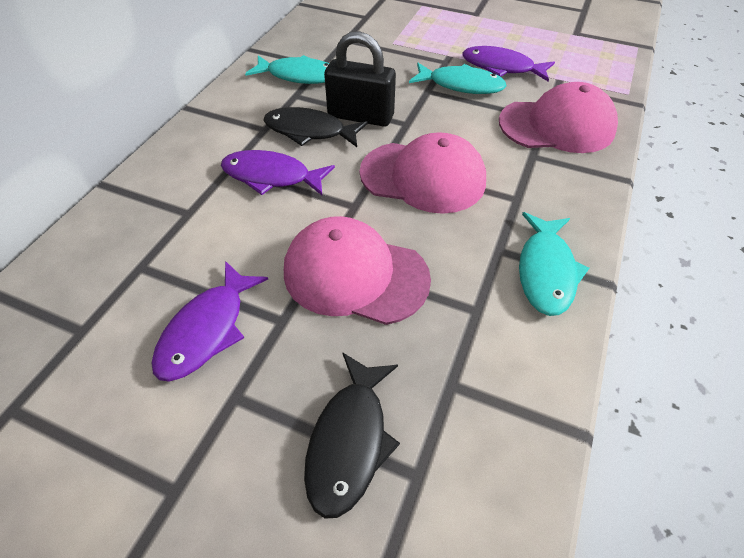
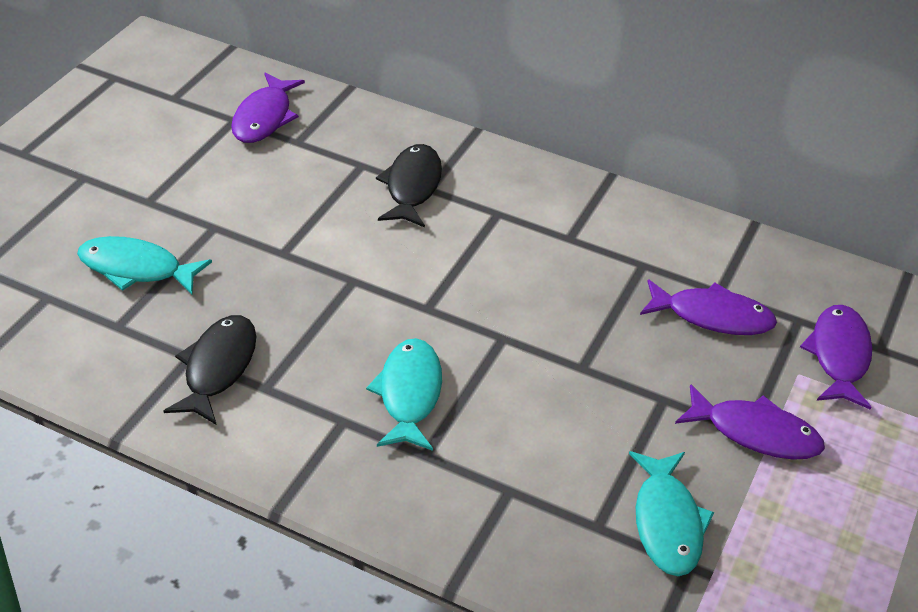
black padlock: 1 -> 0
pink cap: 3 -> 0
purple fish: 3 -> 4

